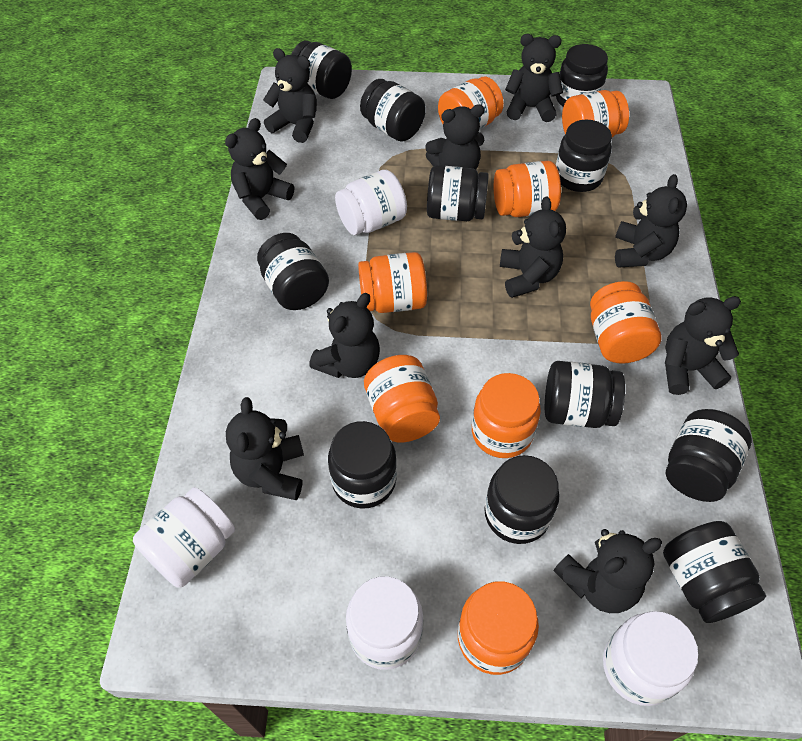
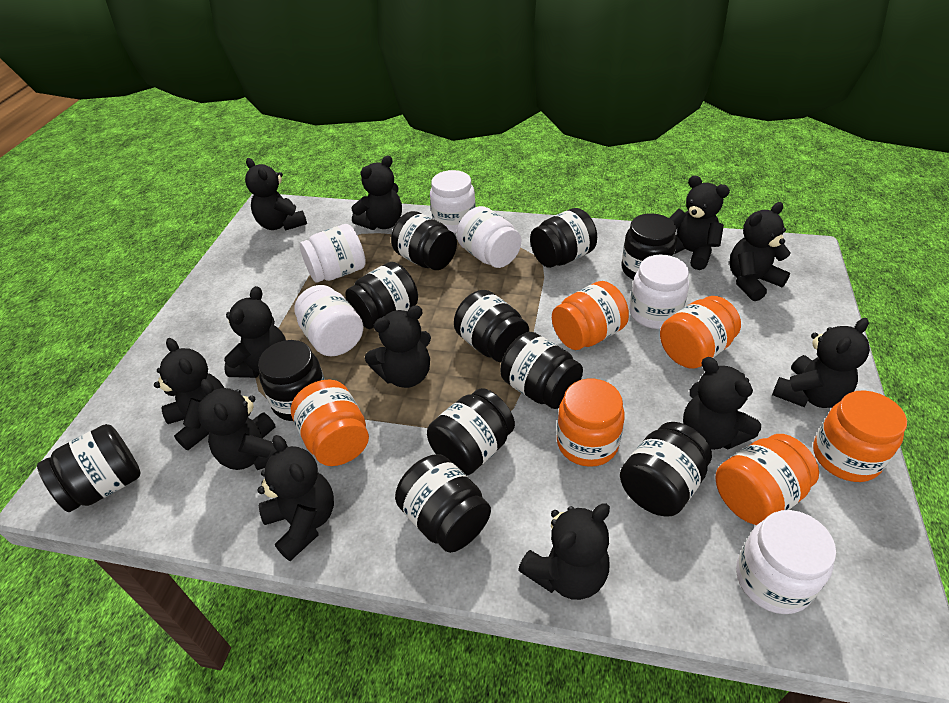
black teddy bear: 10 -> 12
orange jar: 8 -> 6
white jar: 4 -> 6

